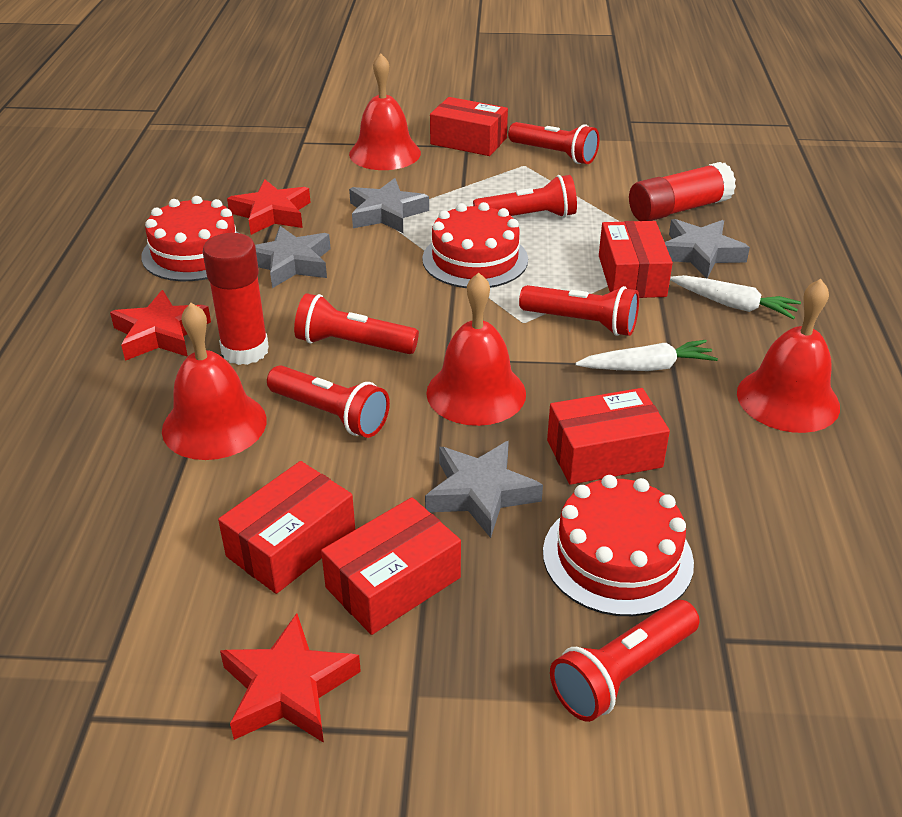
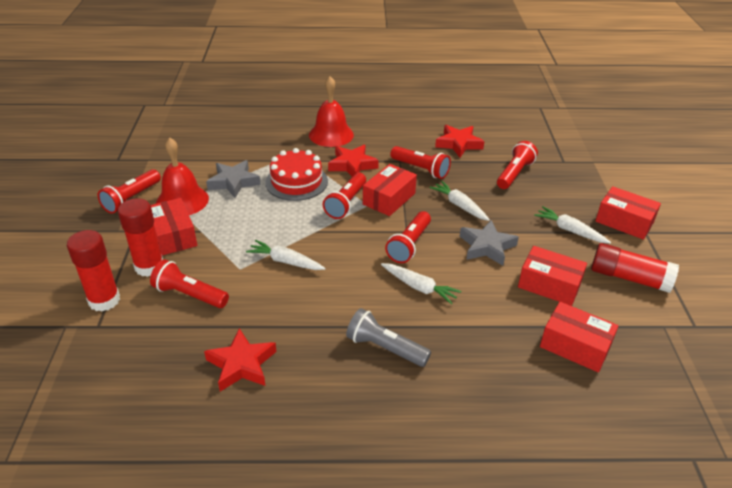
grey flashlight: 0 -> 1
grey star: 4 -> 2
red bell: 4 -> 2
red cake: 3 -> 1
red glue stick: 2 -> 3
white carrot: 2 -> 4

